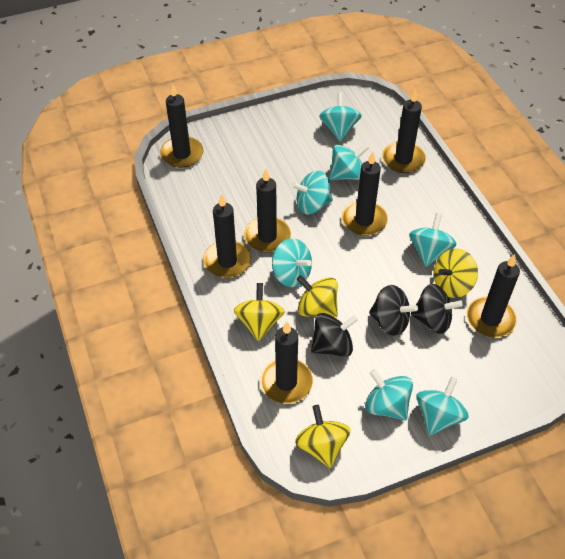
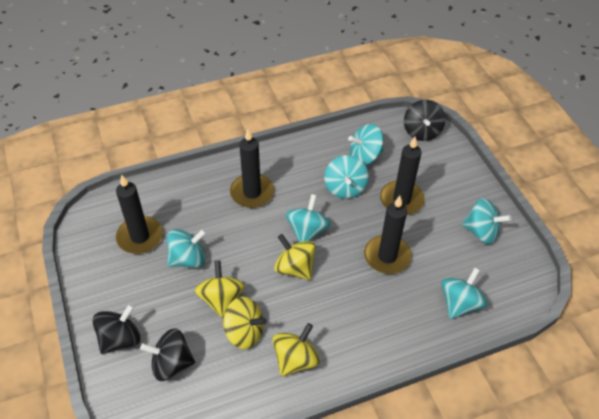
black candle: 7 -> 4
turquoise spinning top: 7 -> 6

